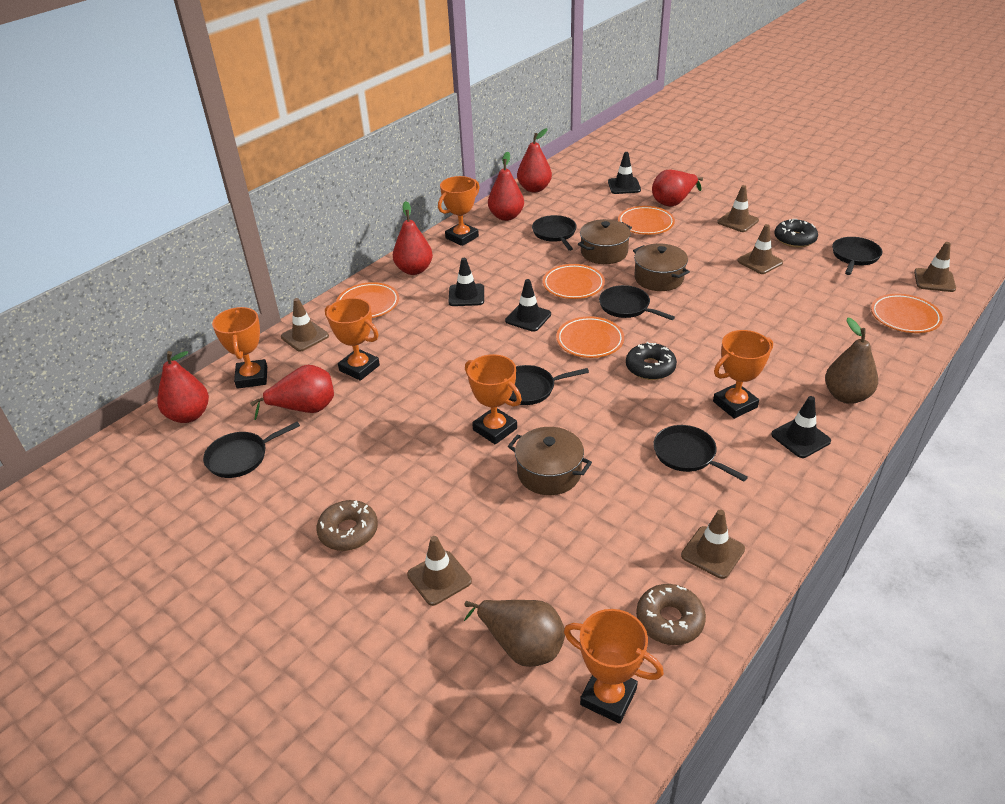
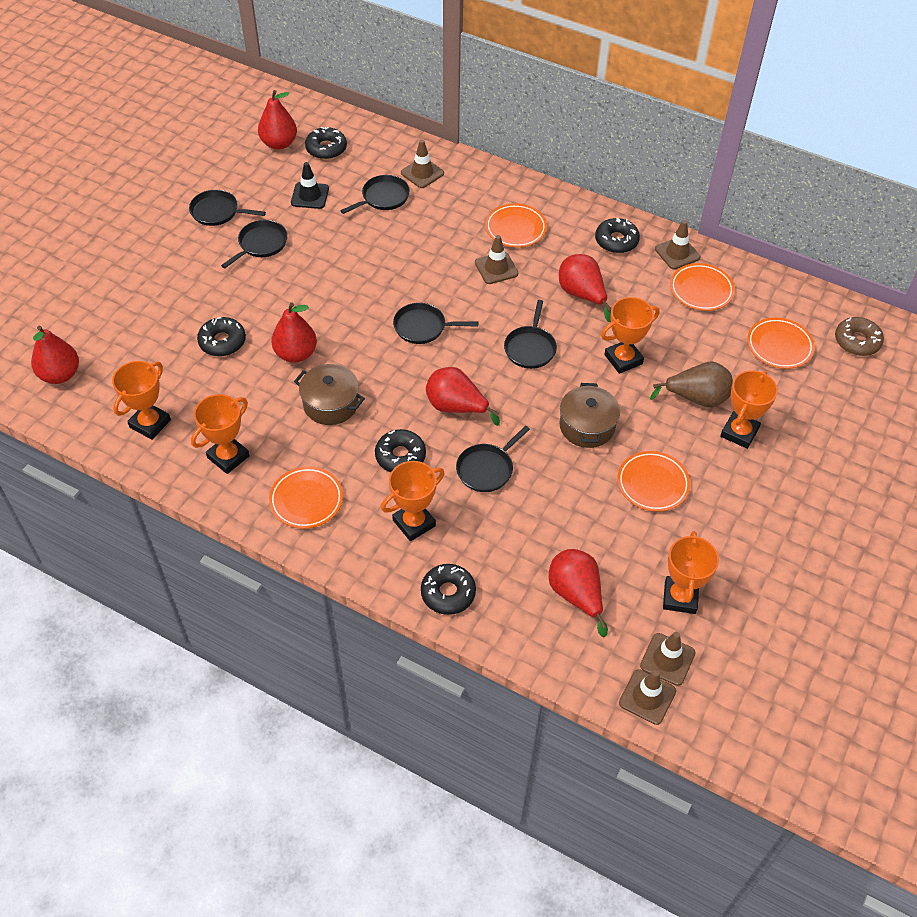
black donut: 2 -> 5
black traffic cone: 4 -> 1
brown donut: 2 -> 1
brown pear: 2 -> 1
brown pot: 3 -> 2
brown traffic cone: 6 -> 5

